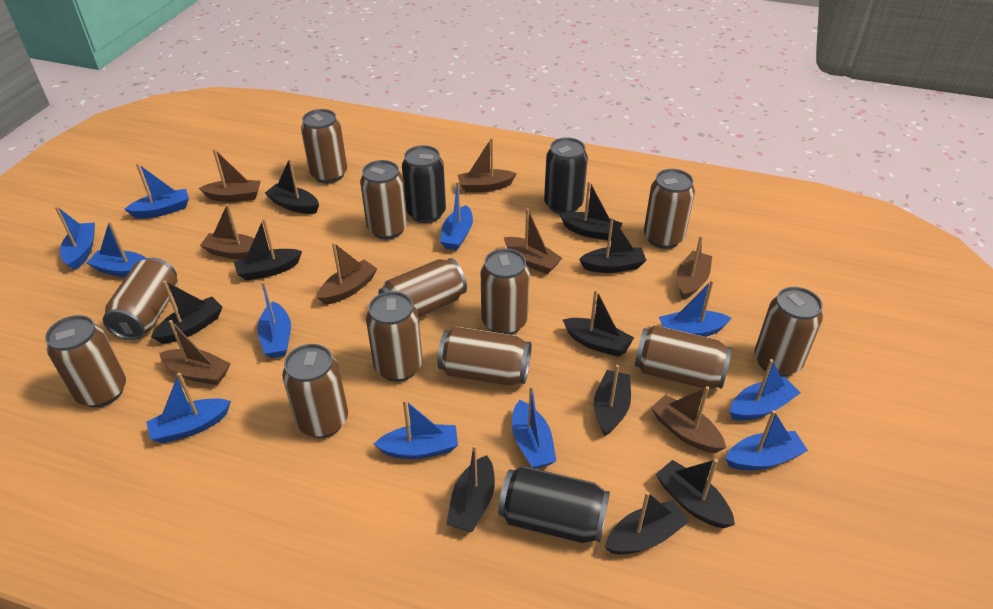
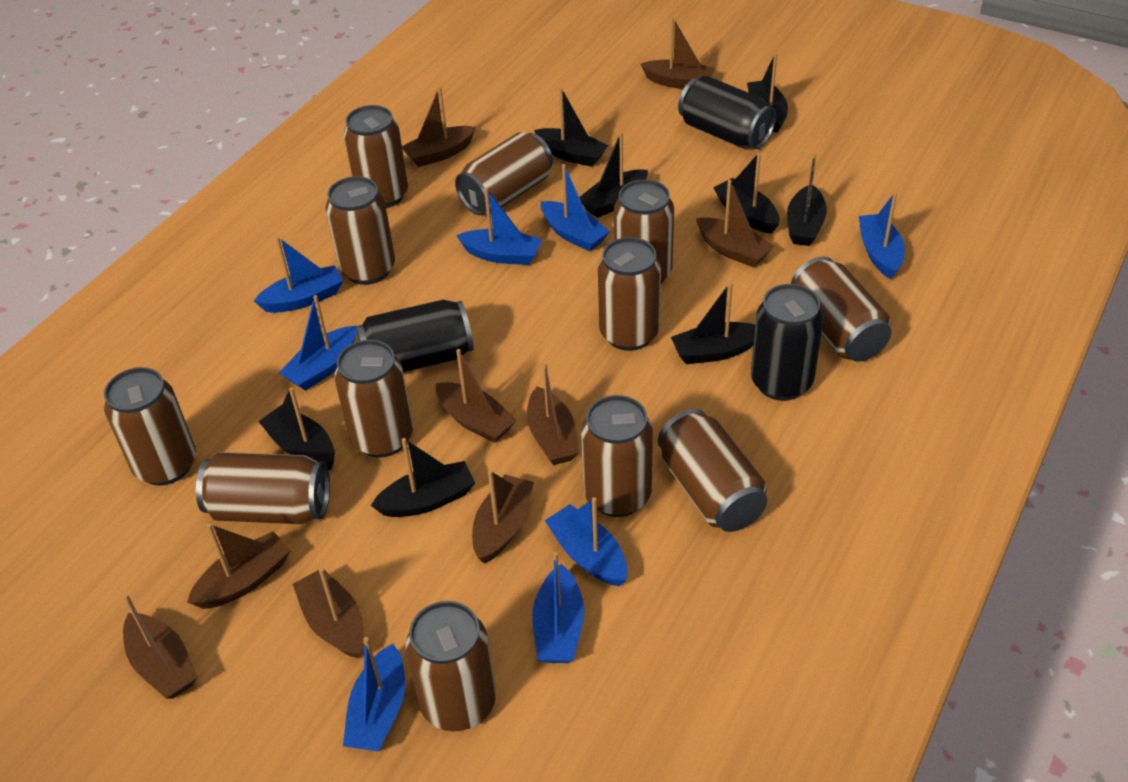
black boat: 10 -> 8
blue boat: 11 -> 8
brown boat: 8 -> 9

